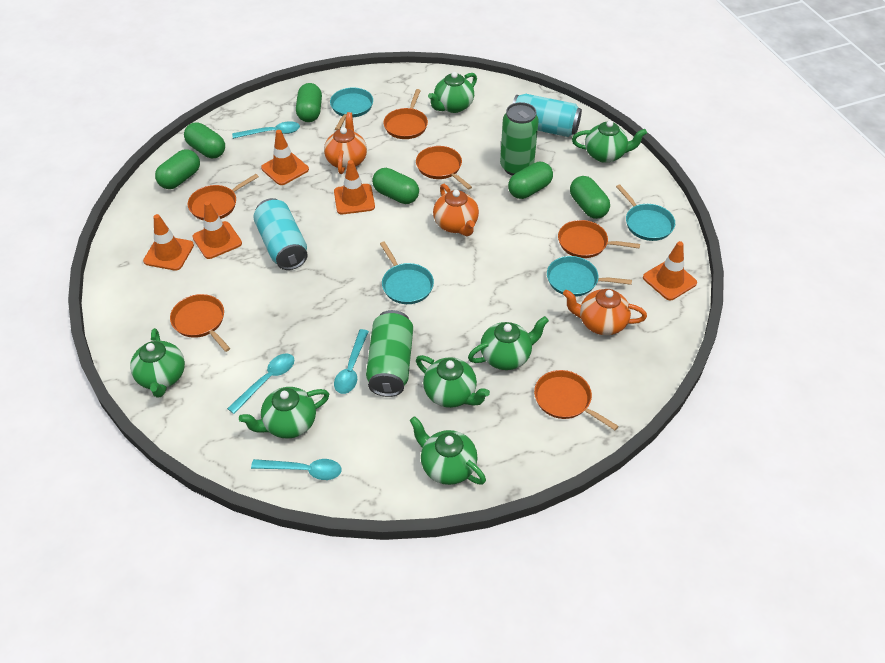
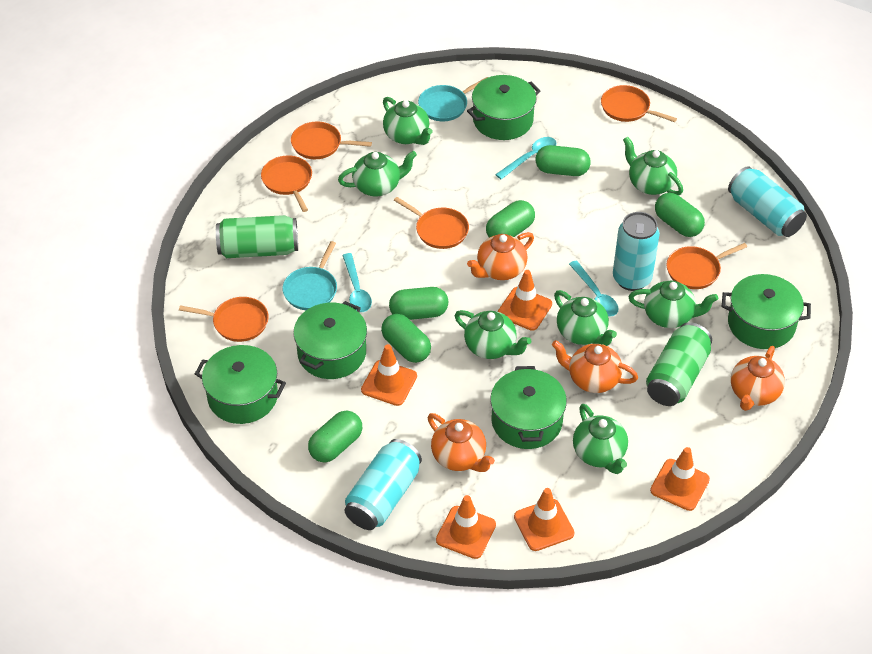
green pot: 0 -> 5
orange teapot: 3 -> 4
turquoise can: 2 -> 3
turquoise pan: 4 -> 2
turquoise spoon: 4 -> 3

